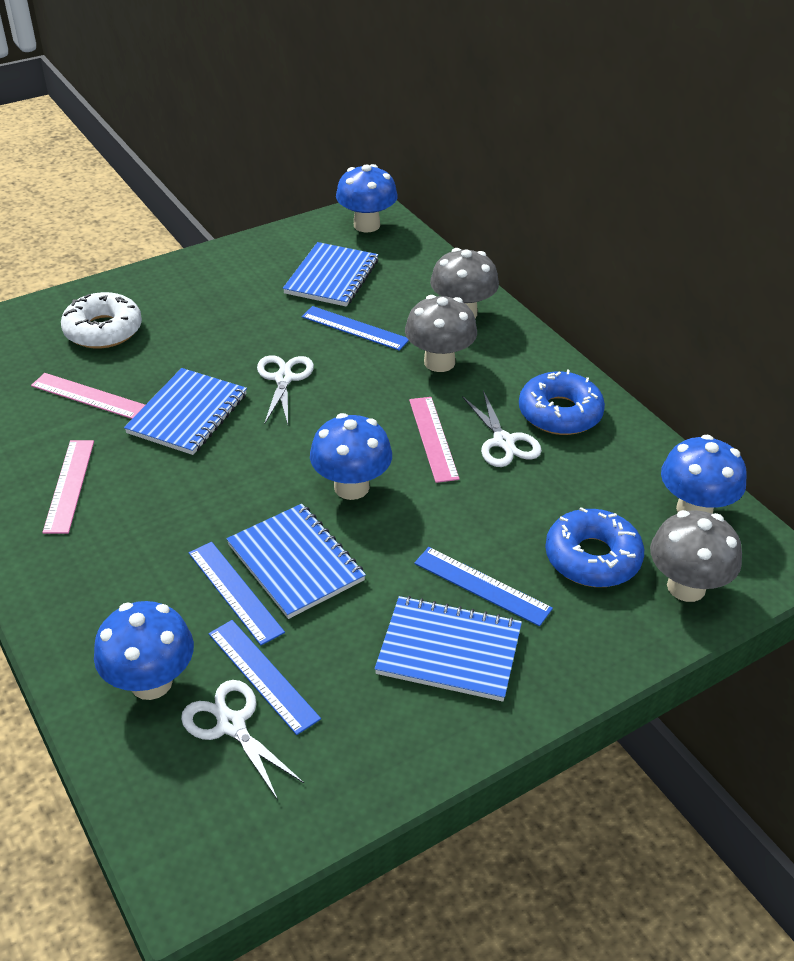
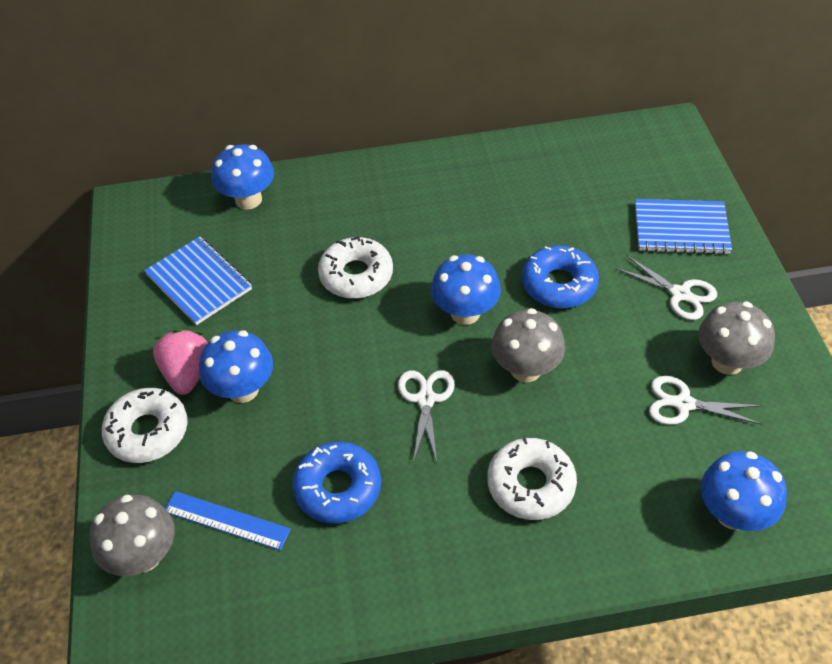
blue notebook: 4 -> 2
blue ruler: 4 -> 1
pink ruler: 3 -> 0
pink strawberry: 0 -> 1
white donut: 1 -> 3

